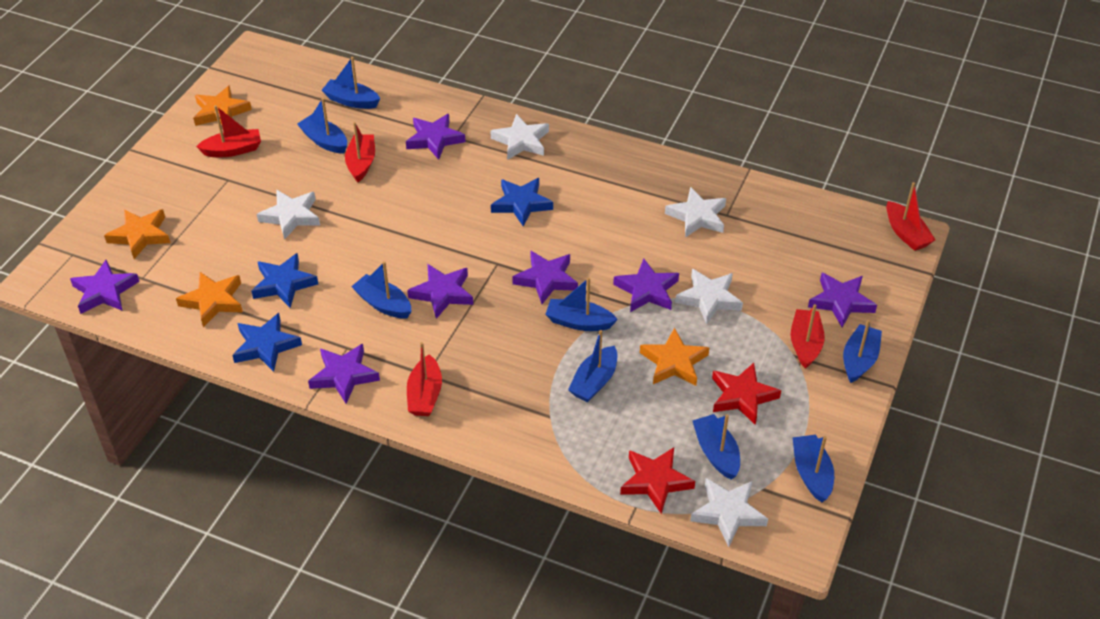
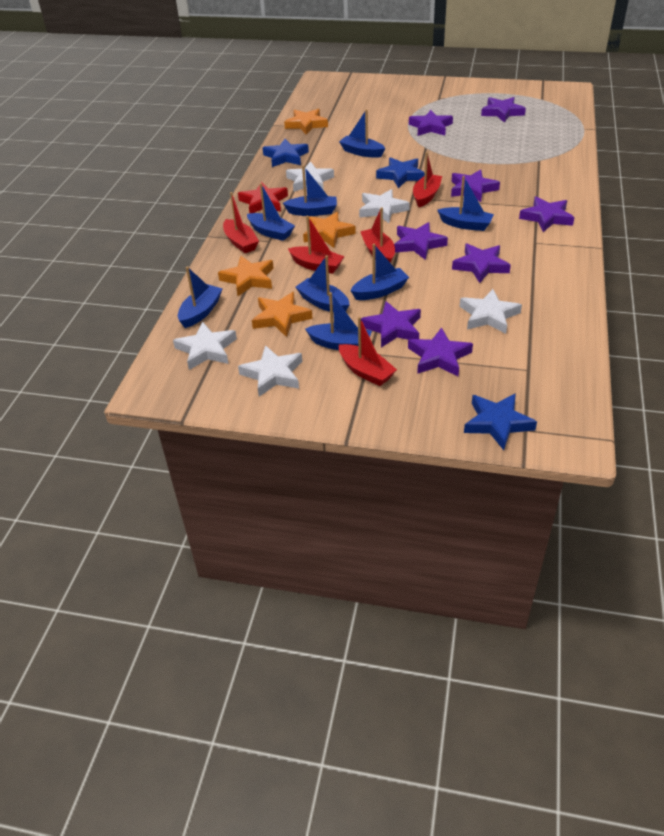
purple star: 7 -> 8
red star: 2 -> 1

